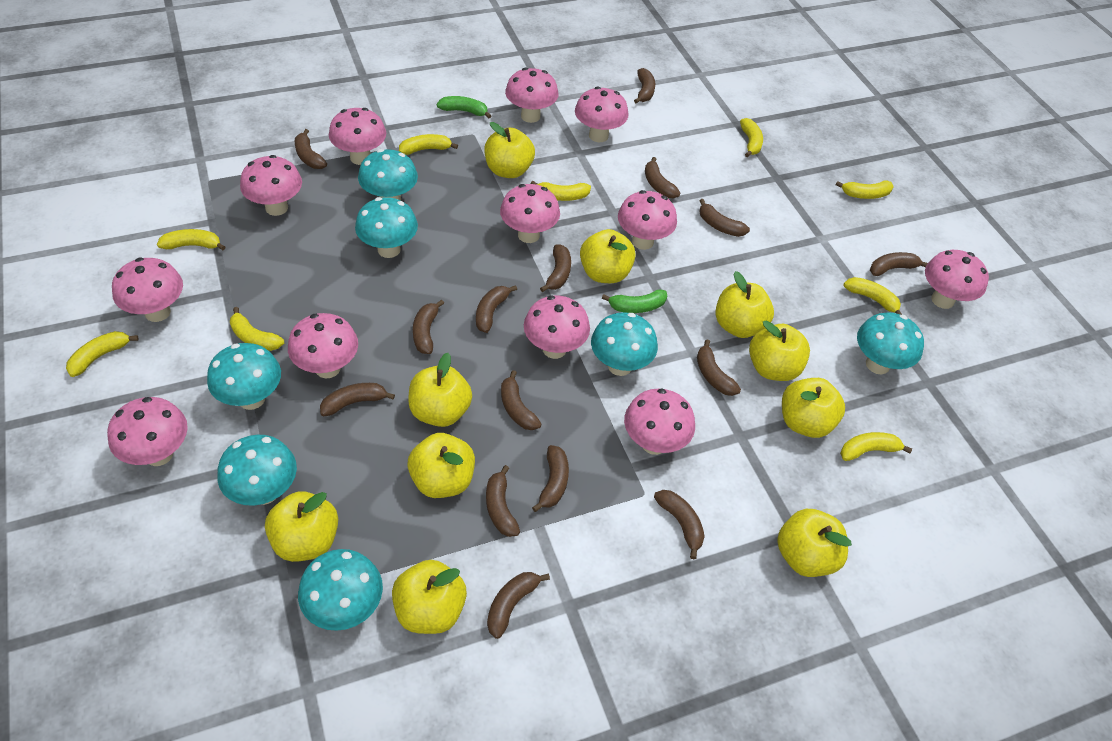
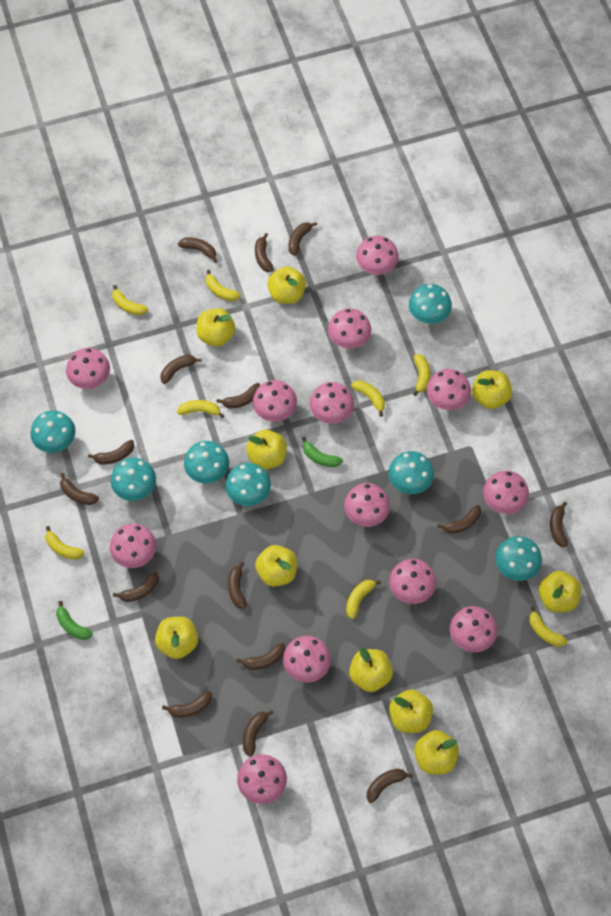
pink mushroom: 12 -> 13
yellow banana: 9 -> 8

